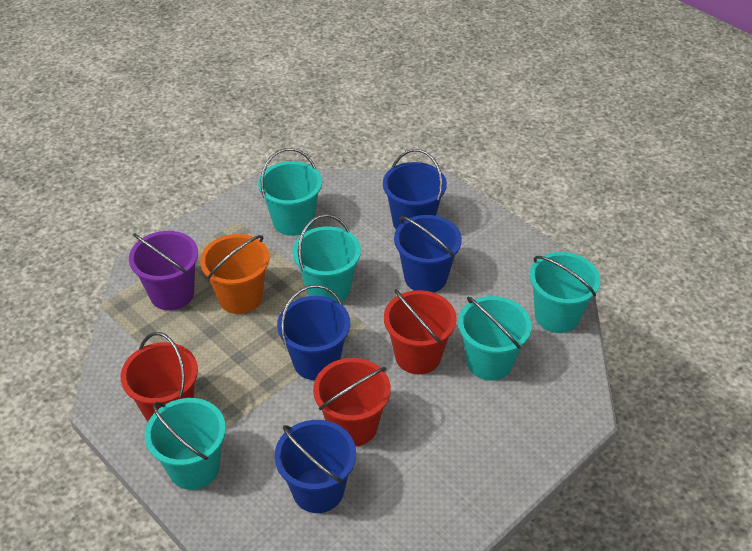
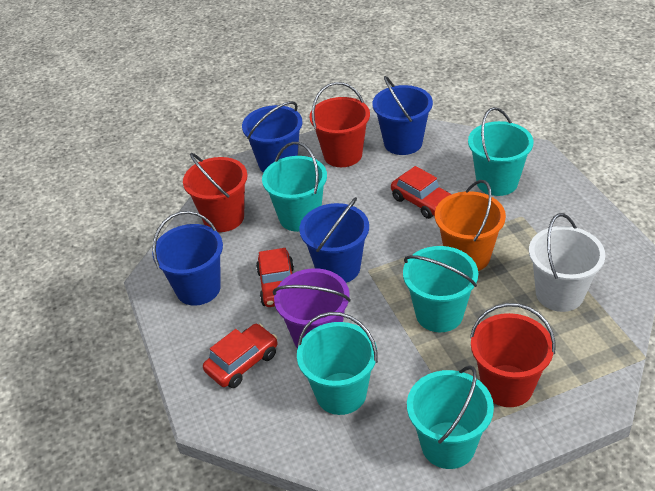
red car: 0 -> 3
white bucket: 0 -> 1

